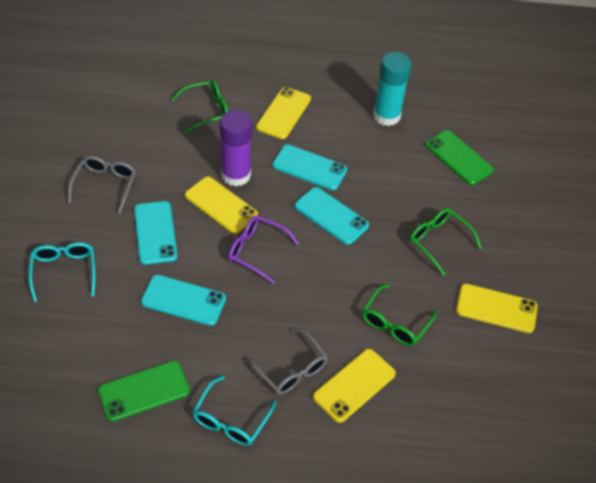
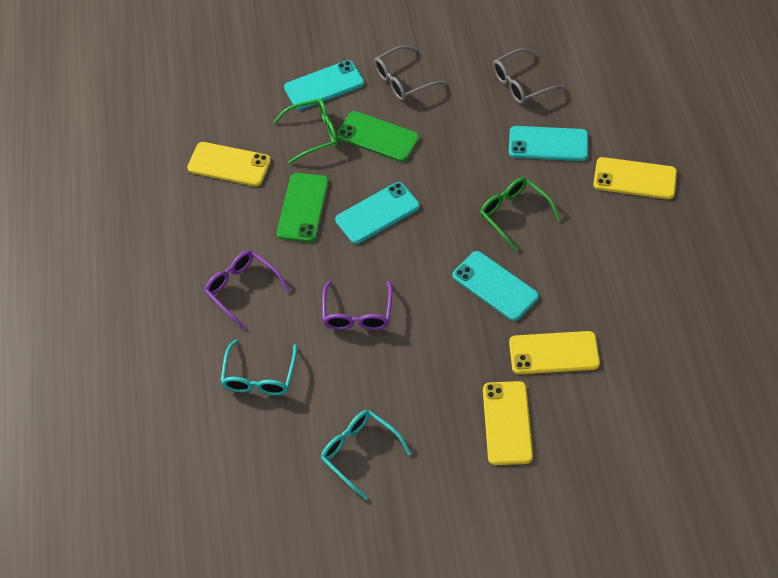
green glasses: 3 -> 2
purple glasses: 1 -> 2
purple glue stick: 1 -> 0
turquoise glue stick: 1 -> 0

